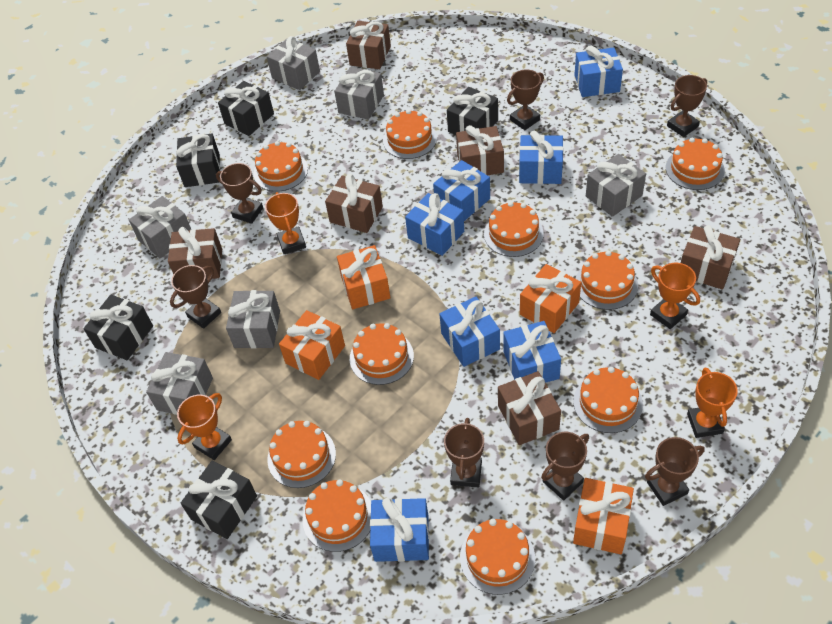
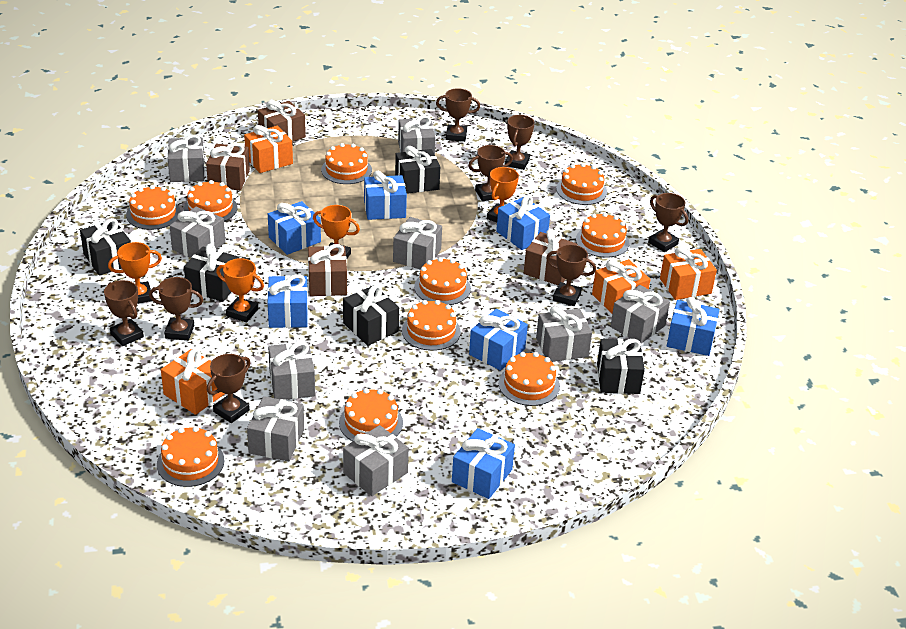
brown gift: 6 -> 4
brown trophy: 7 -> 8
grey gift: 6 -> 9

